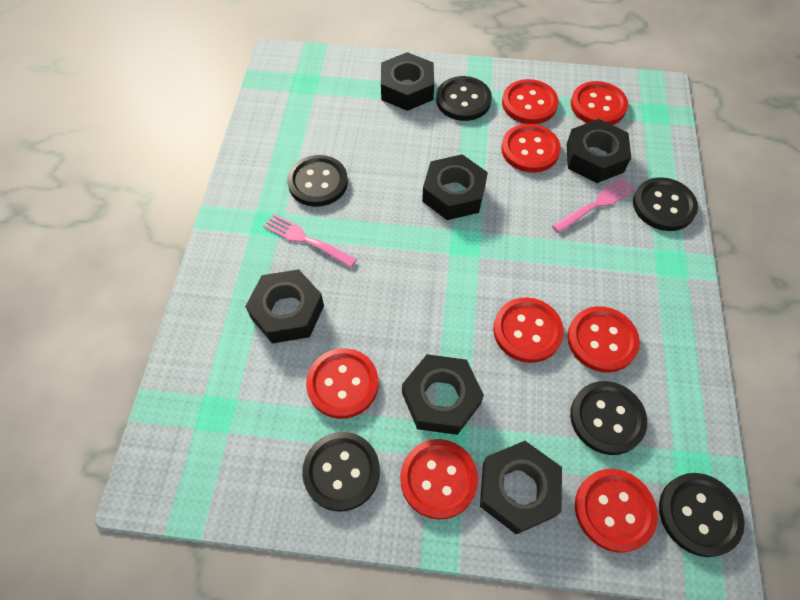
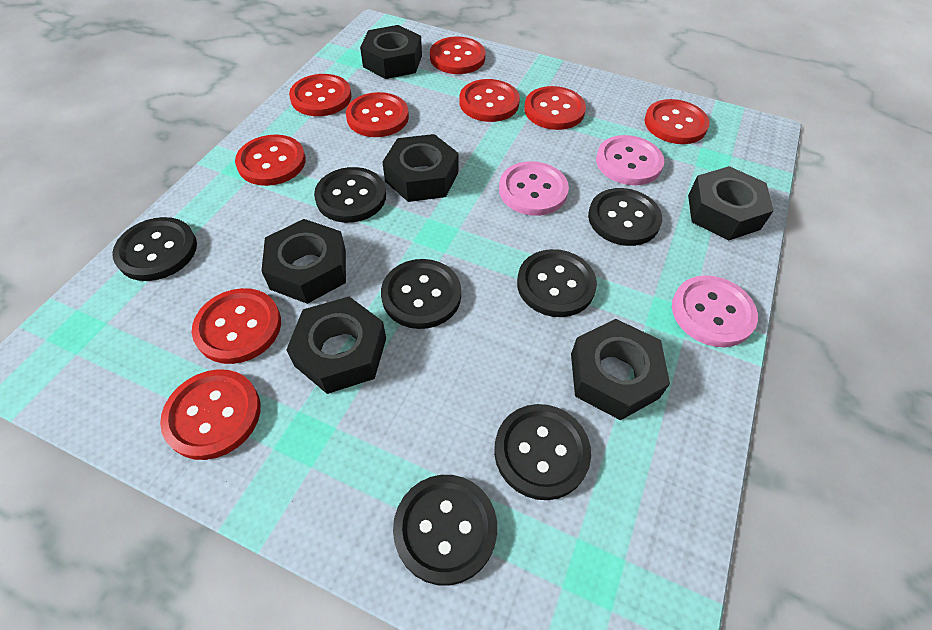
black button: 6 -> 7
pink button: 0 -> 3
pink fork: 2 -> 0
red button: 8 -> 9

